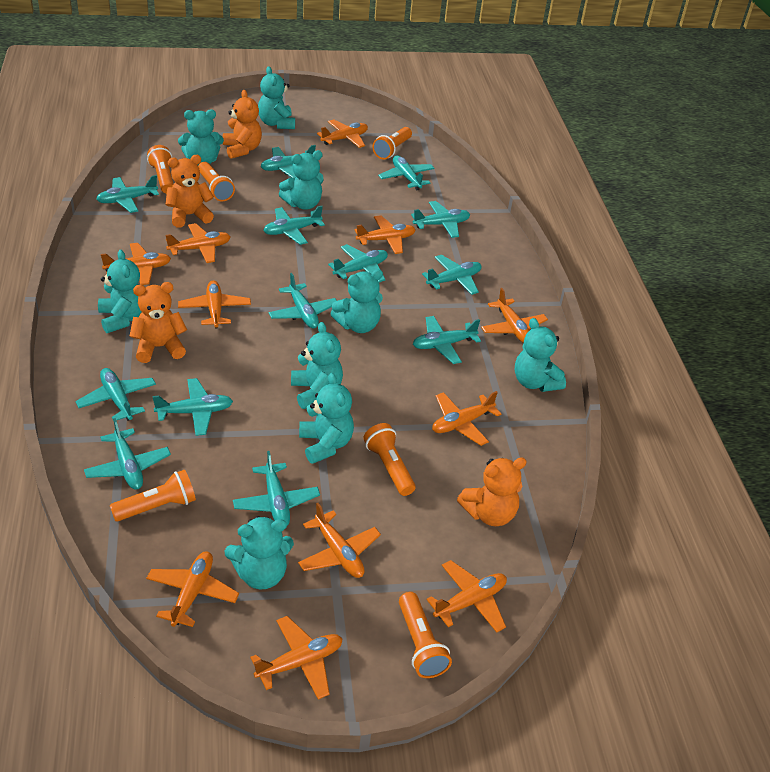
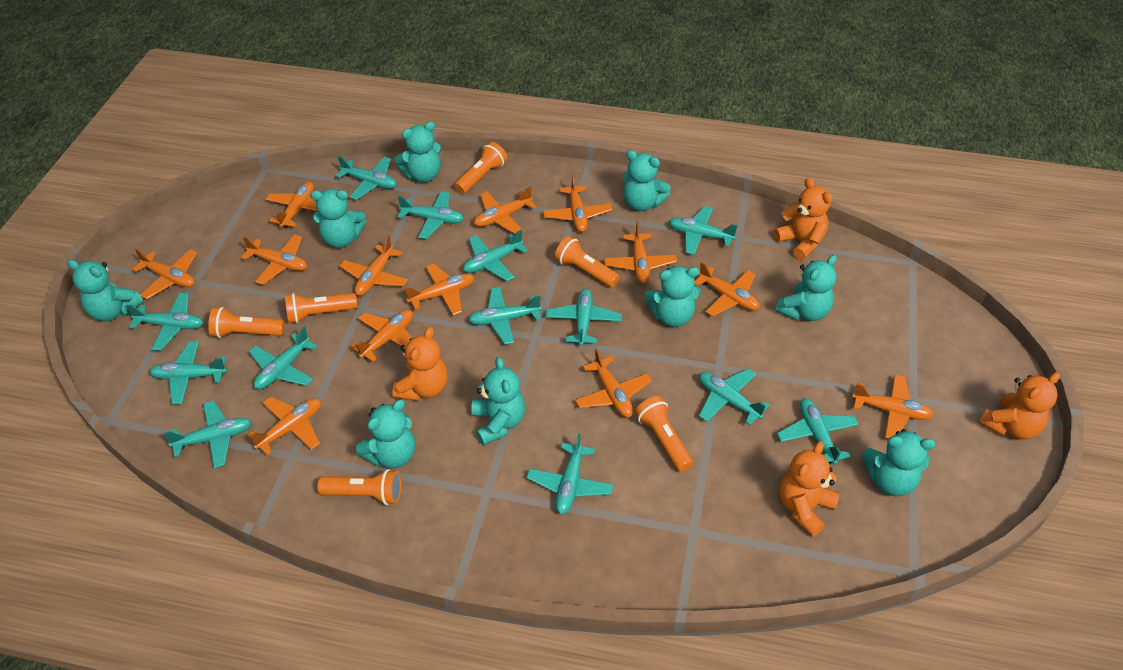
orange plane: 11 -> 13

